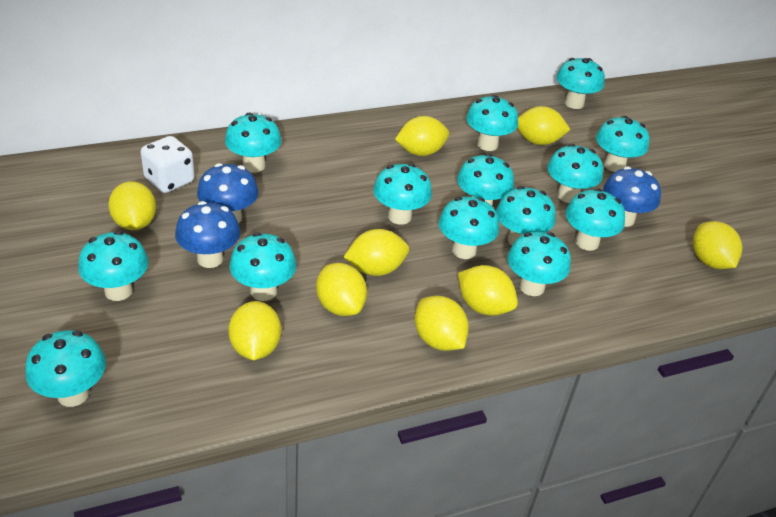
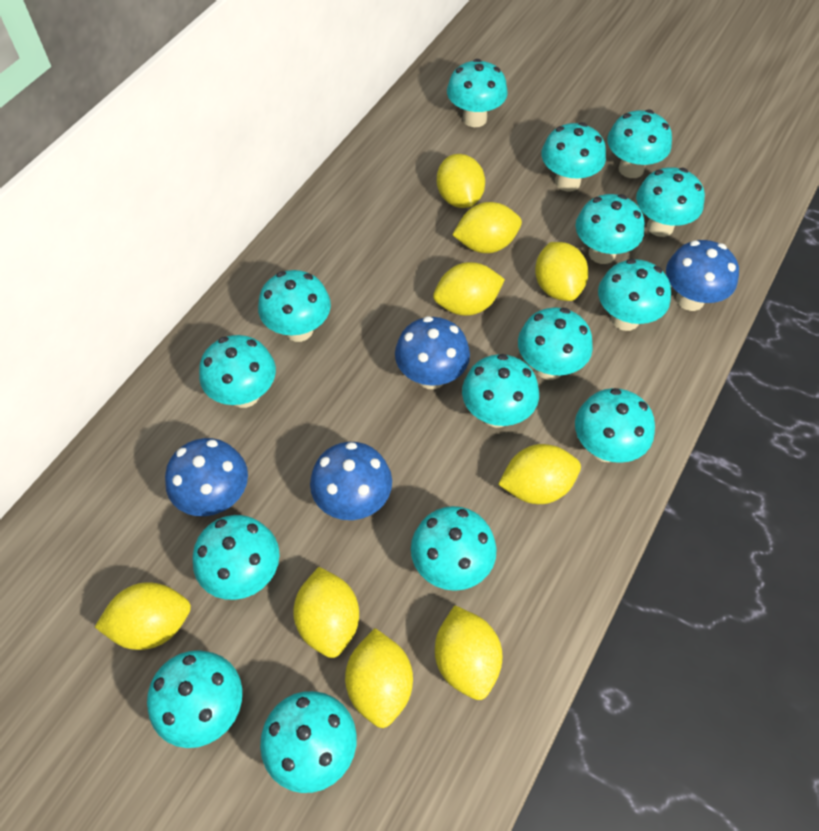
blue mushroom: 3 -> 4
turquoise mushroom: 14 -> 15
white dice: 1 -> 0

